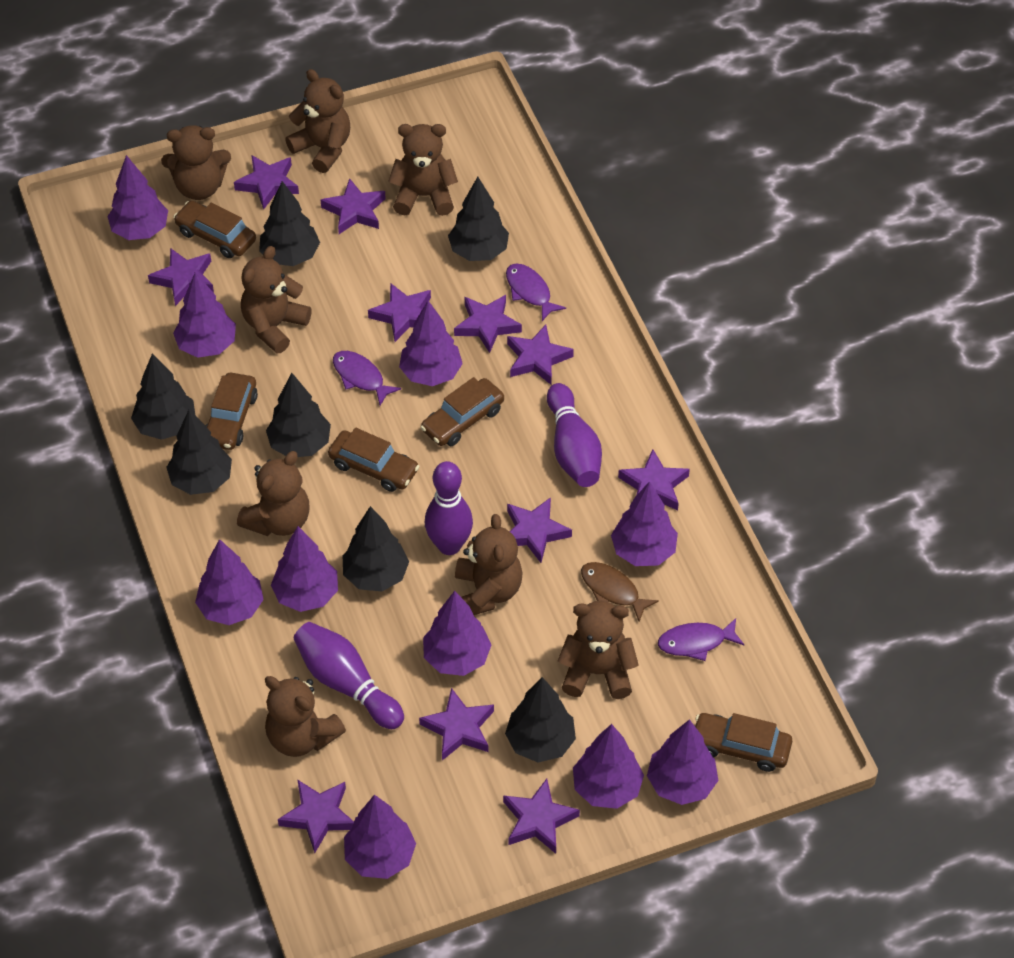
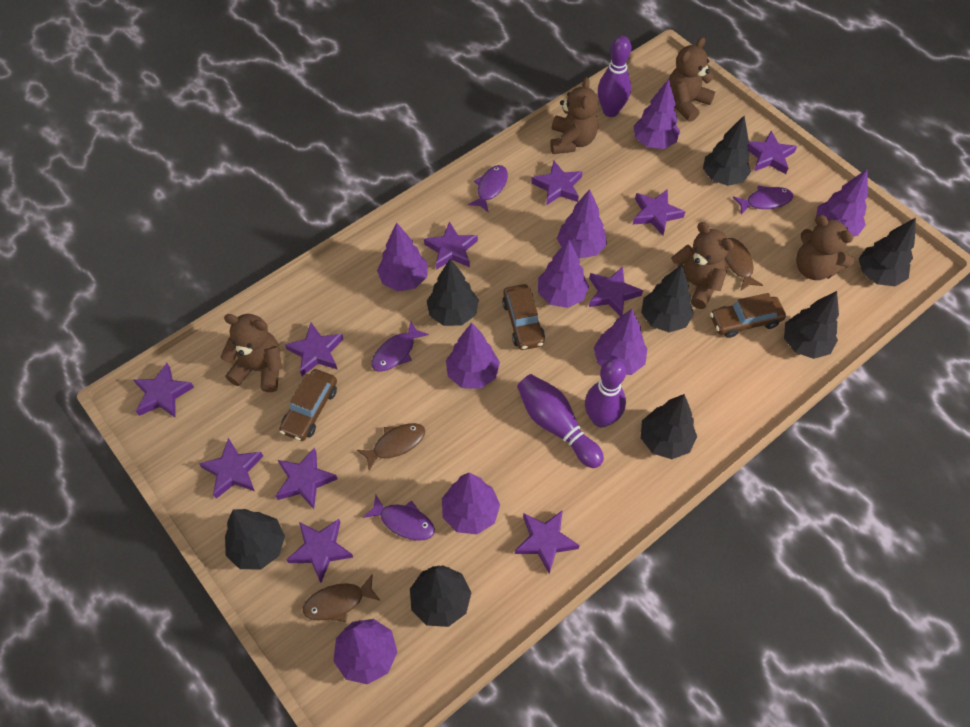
black tree: 7 -> 8
brown car: 5 -> 3
brown fish: 1 -> 3
brown teddy bear: 8 -> 5
purple fish: 3 -> 4
purple tree: 10 -> 9

